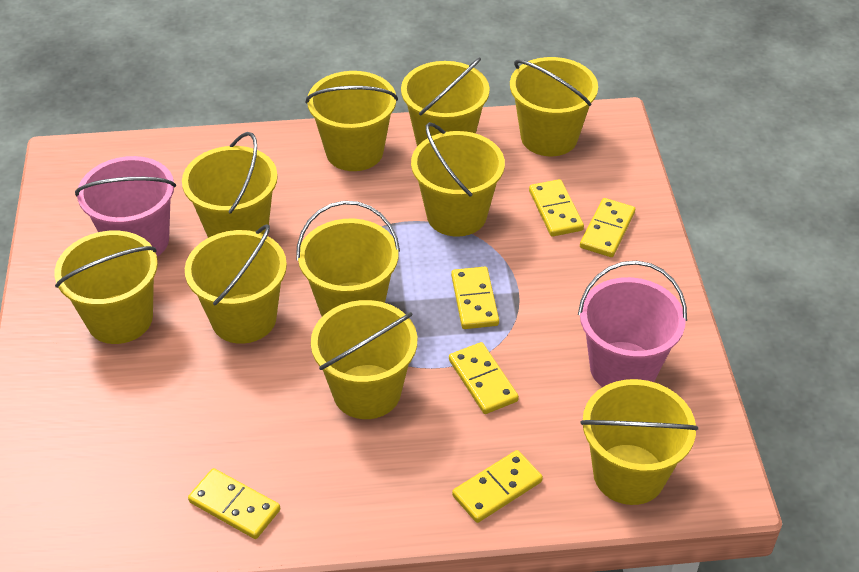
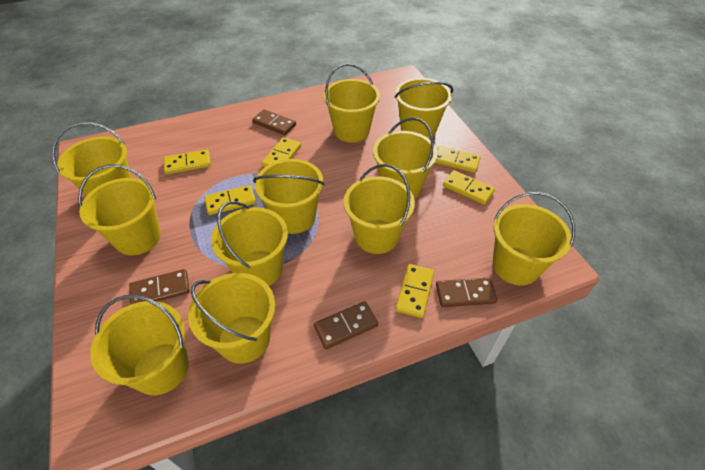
brown domino: 0 -> 4
pink bucket: 2 -> 0
yellow bucket: 10 -> 11

